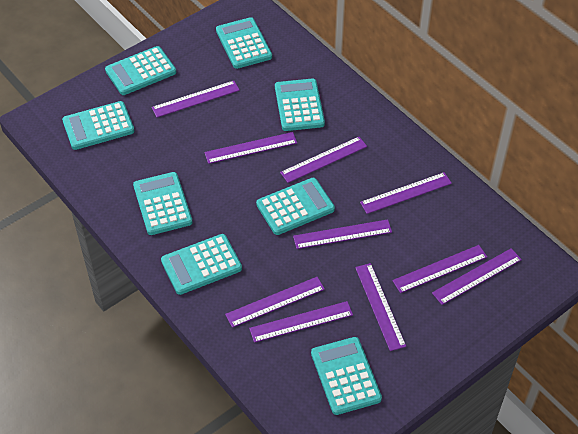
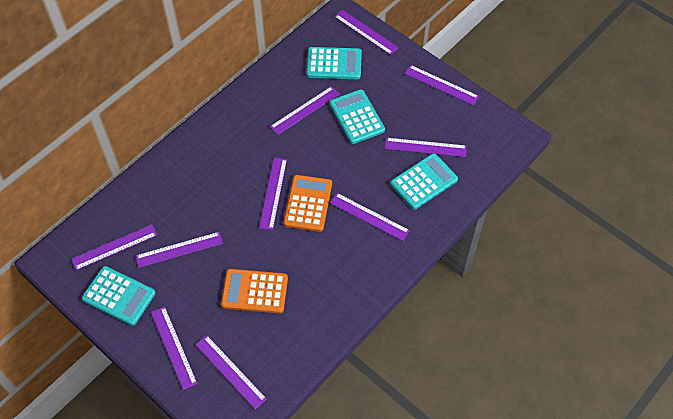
orange calculator: 0 -> 2
turquoise calculator: 8 -> 4

